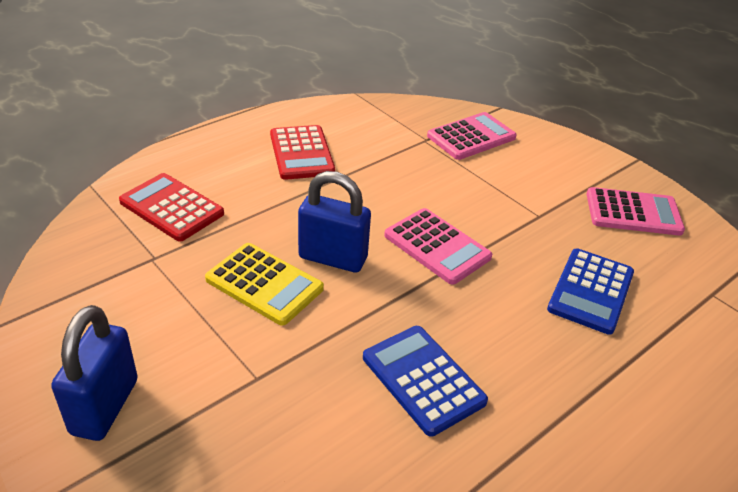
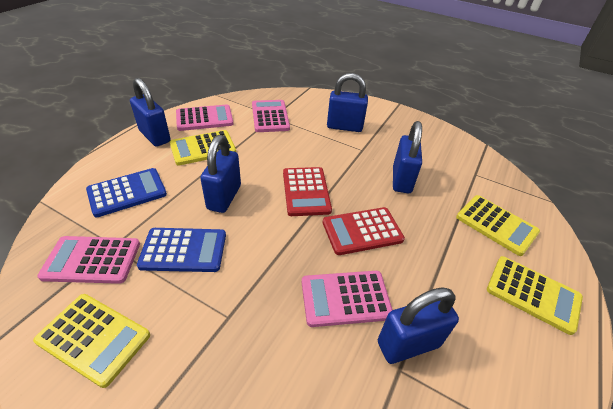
blue padlock: 2 -> 5
pink calculator: 3 -> 4
yellow calculator: 1 -> 4

